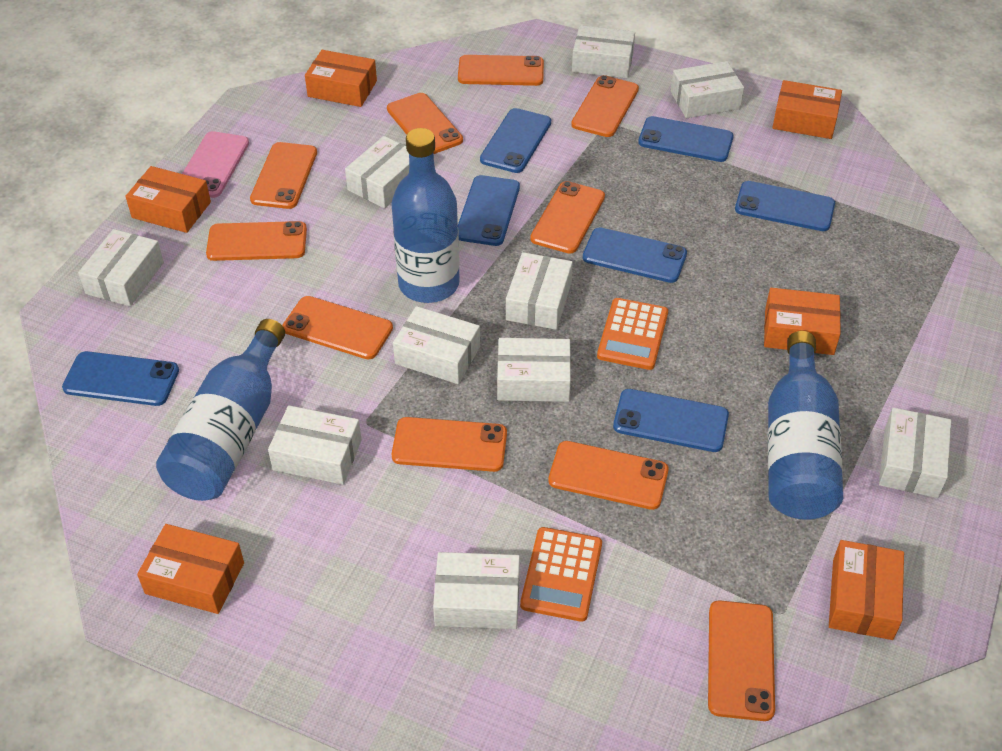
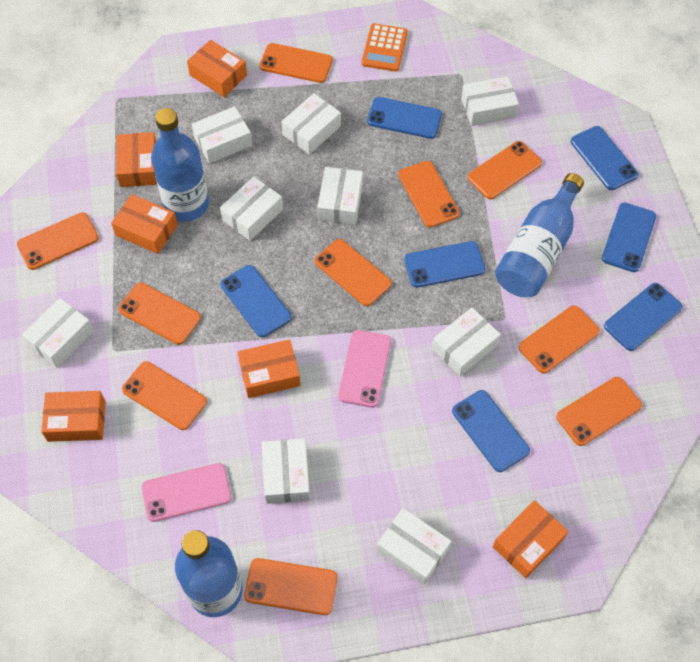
orange calculator: 2 -> 1
pink phone: 1 -> 2
white box: 10 -> 9

